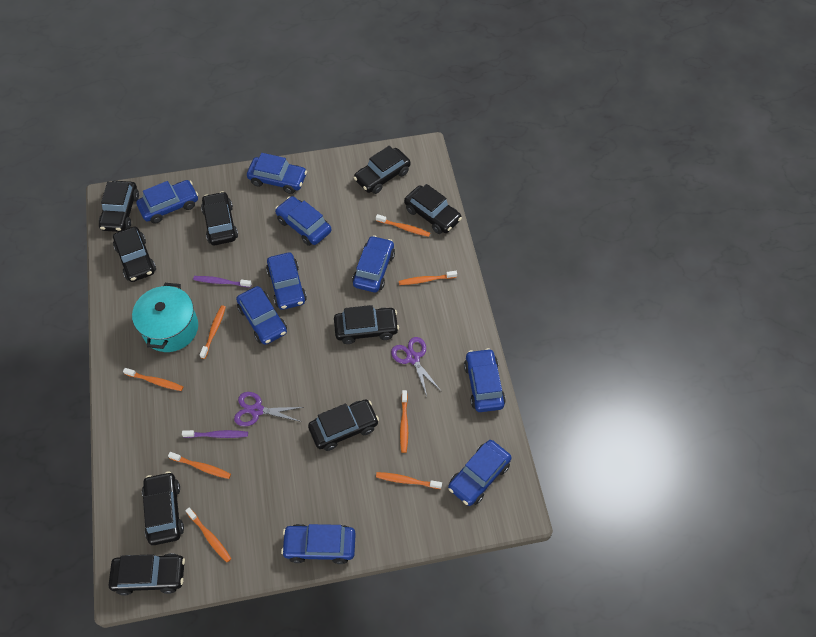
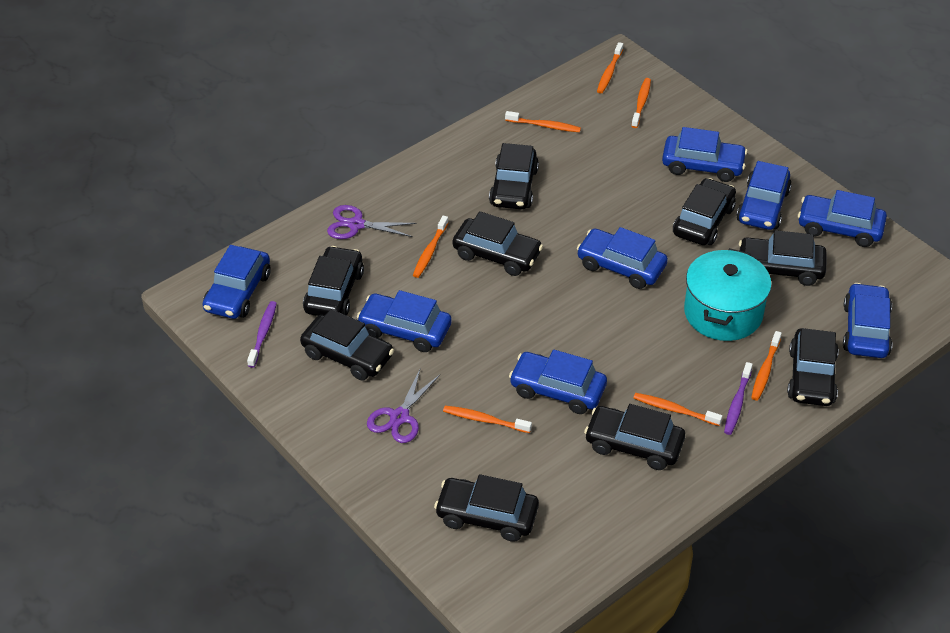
blue car: 9 -> 8
orange toothbrush: 8 -> 7

